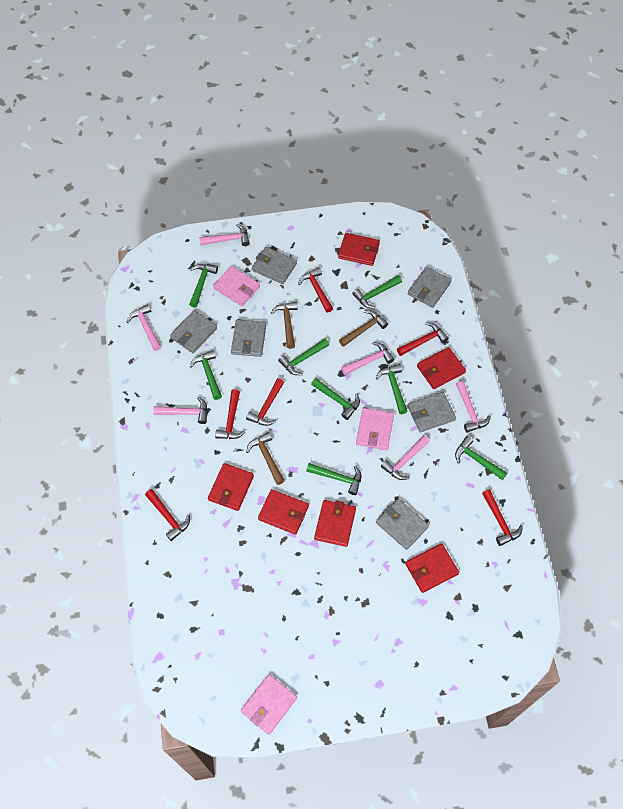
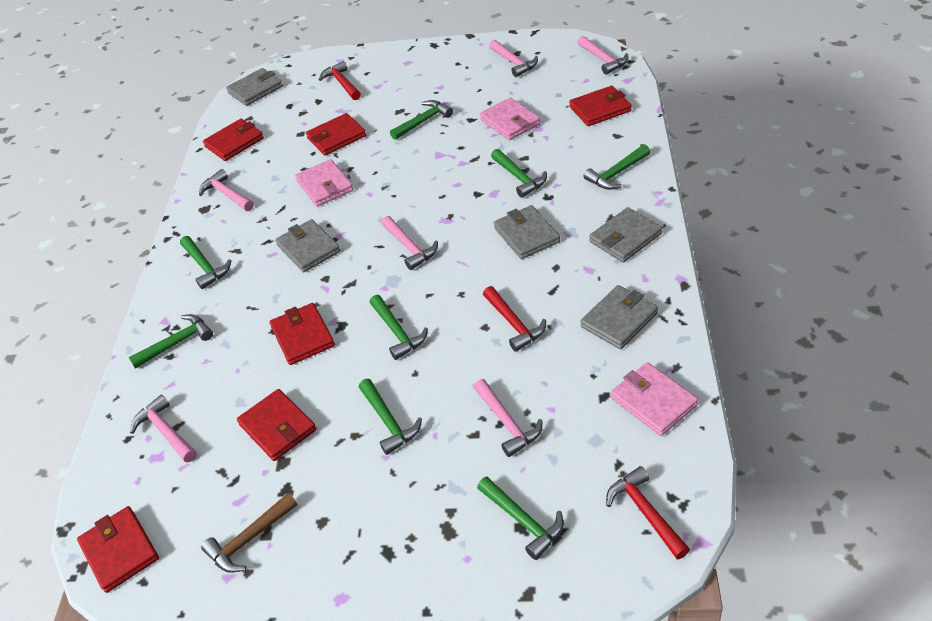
brown hammer: 3 -> 1
grey wallet: 6 -> 5
red hammer: 6 -> 3

